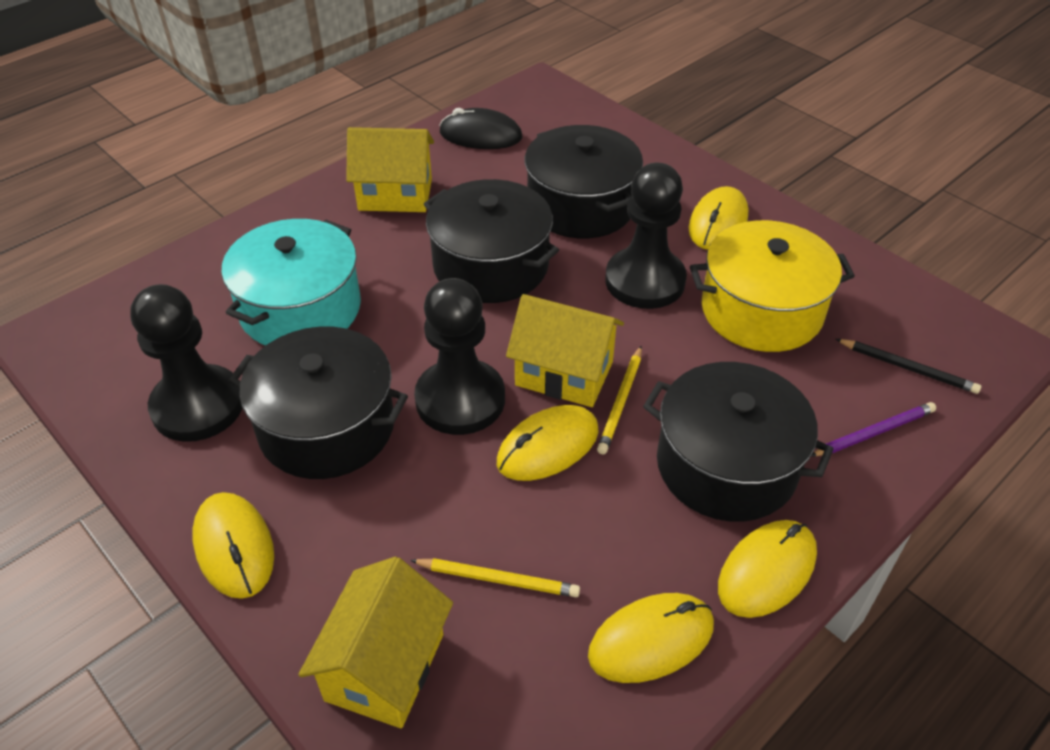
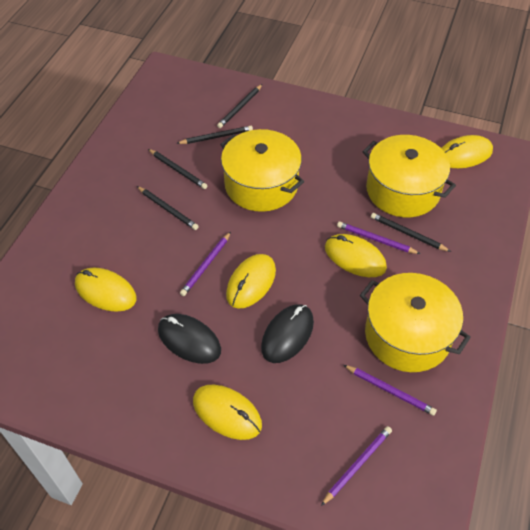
black mouse: 1 -> 2
black pawn: 3 -> 0
black pencil: 1 -> 5
black pot: 4 -> 0
purple pencil: 1 -> 4
turquoise pot: 1 -> 0
yellow house: 3 -> 0
yellow pencil: 2 -> 0
yellow pot: 1 -> 3

